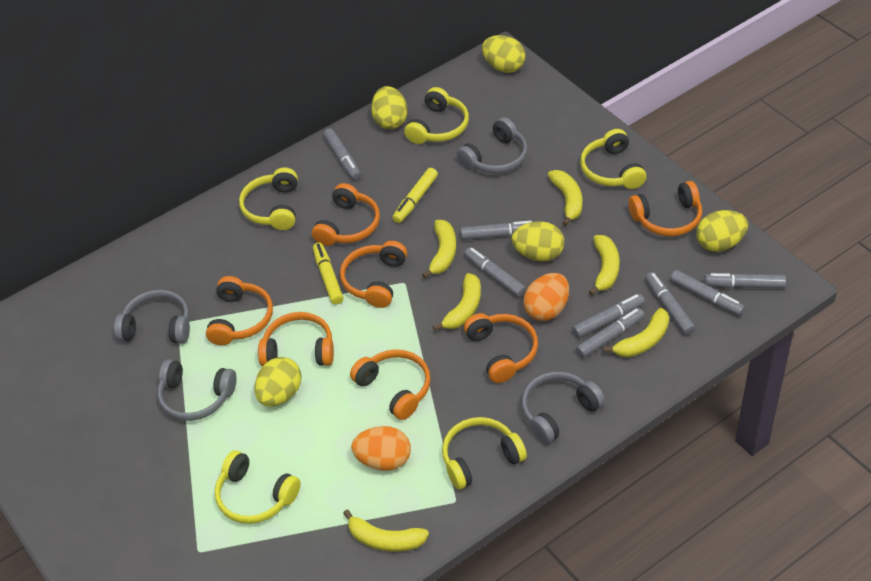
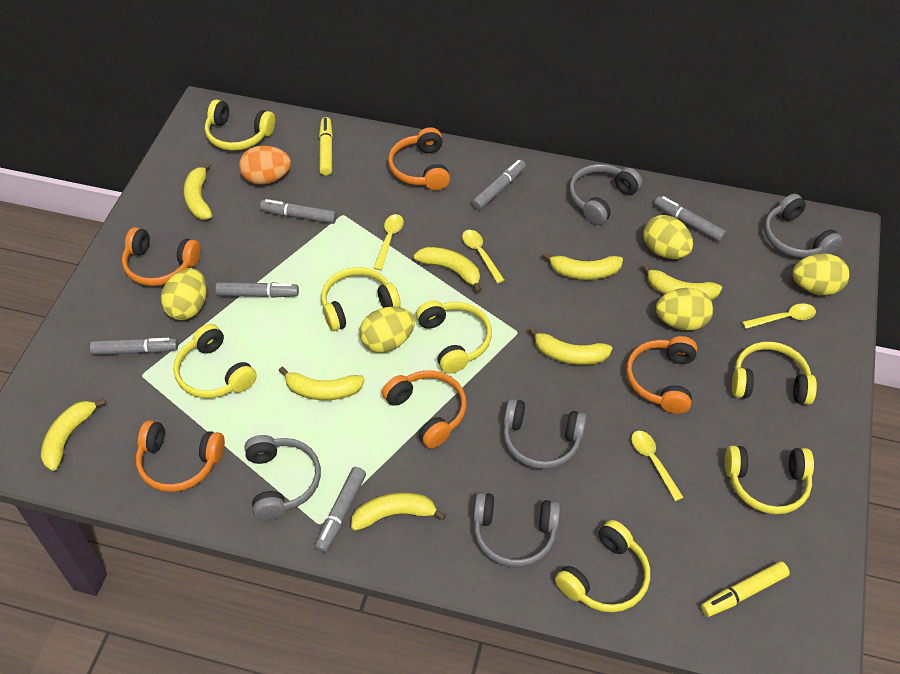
grey headphones: 4 -> 5
grey marker: 8 -> 6
orange egg: 2 -> 1
orange headphones: 7 -> 5
yellow banana: 6 -> 8
yellow headphones: 5 -> 7
yellow spoon: 0 -> 4

